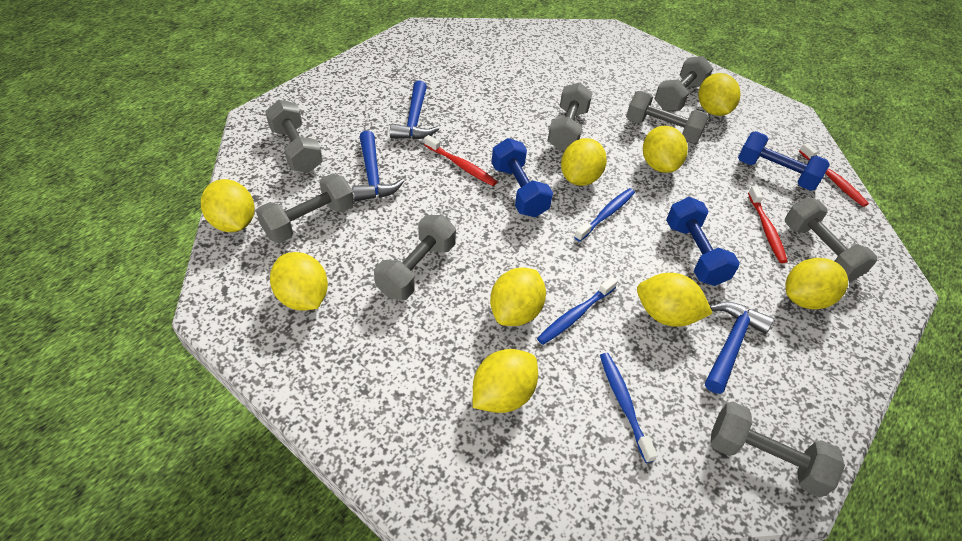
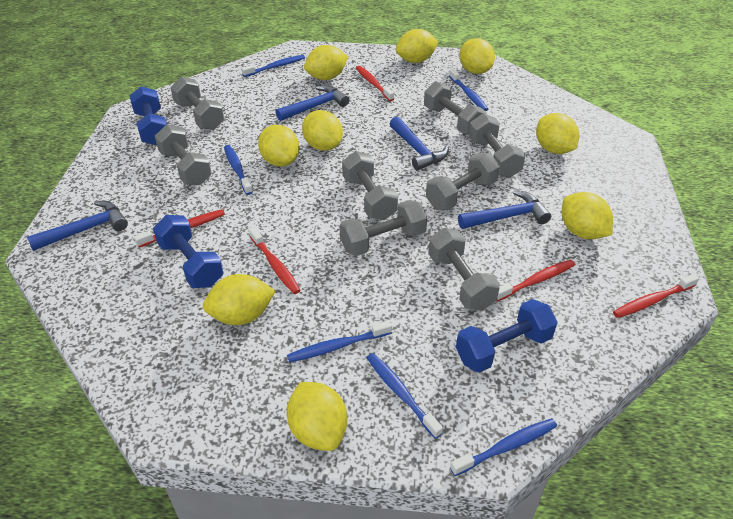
blue hammer: 3 -> 4
blue toothbrush: 3 -> 6
red toothbrush: 3 -> 5

